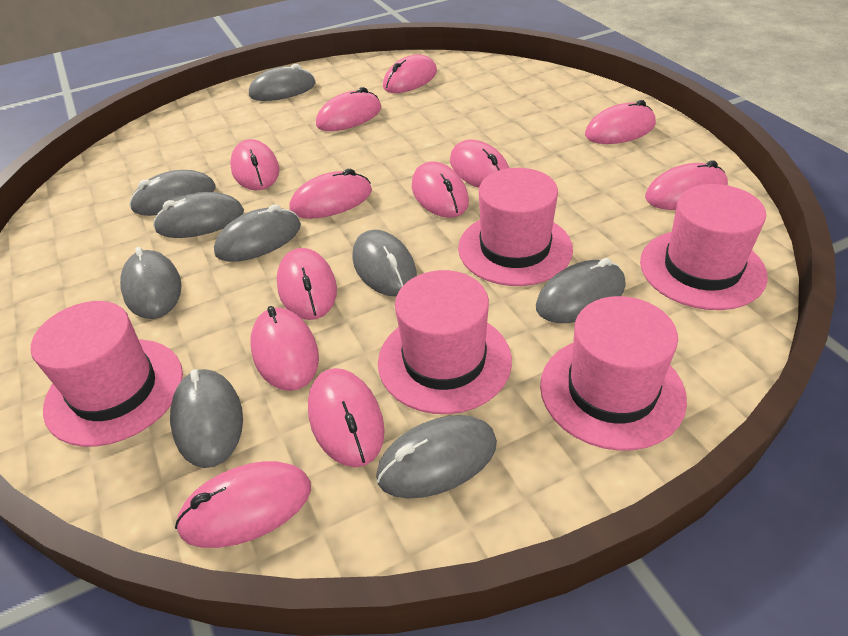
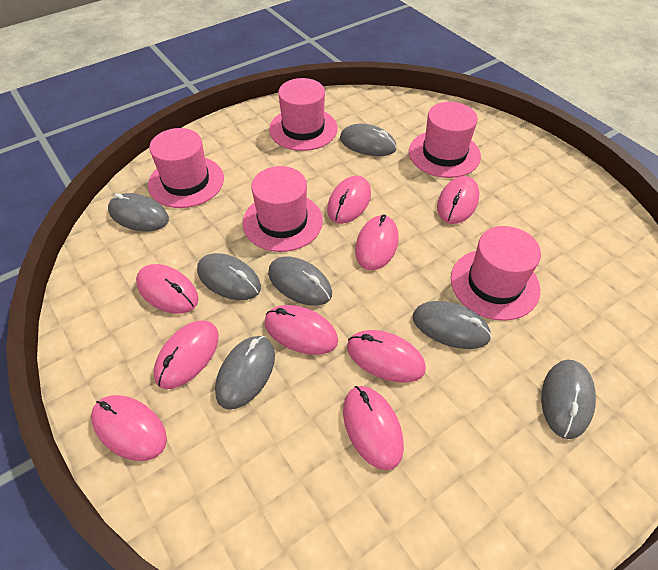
grey mouse: 9 -> 7
pink mouse: 12 -> 9

